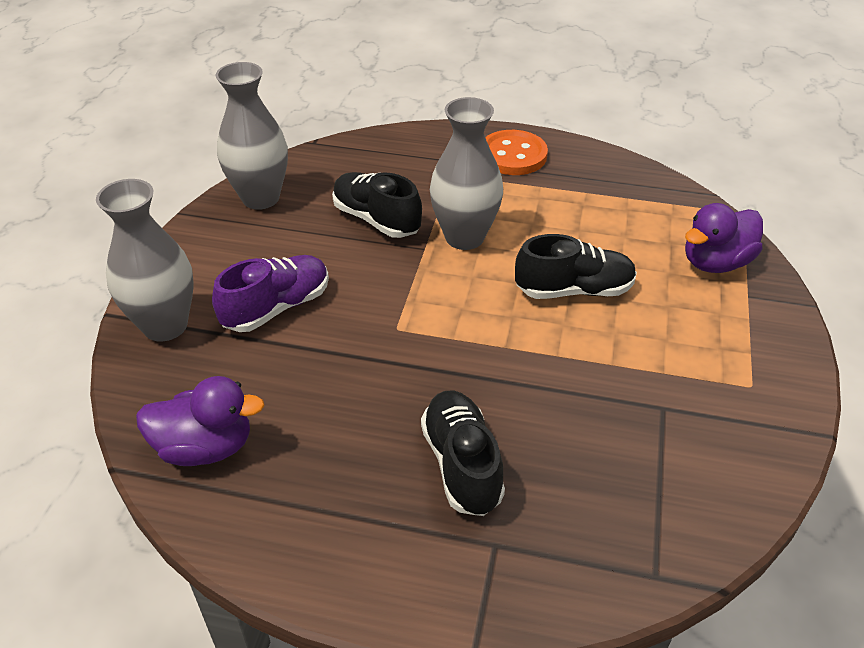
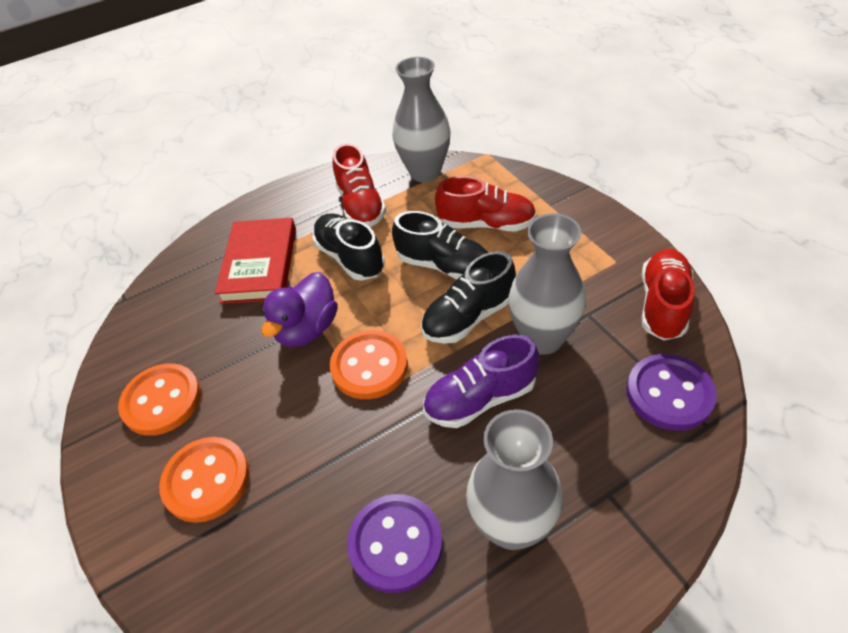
orange button: 1 -> 3
purple button: 0 -> 2
purple duck: 2 -> 1
red book: 0 -> 1
red shoe: 0 -> 3

